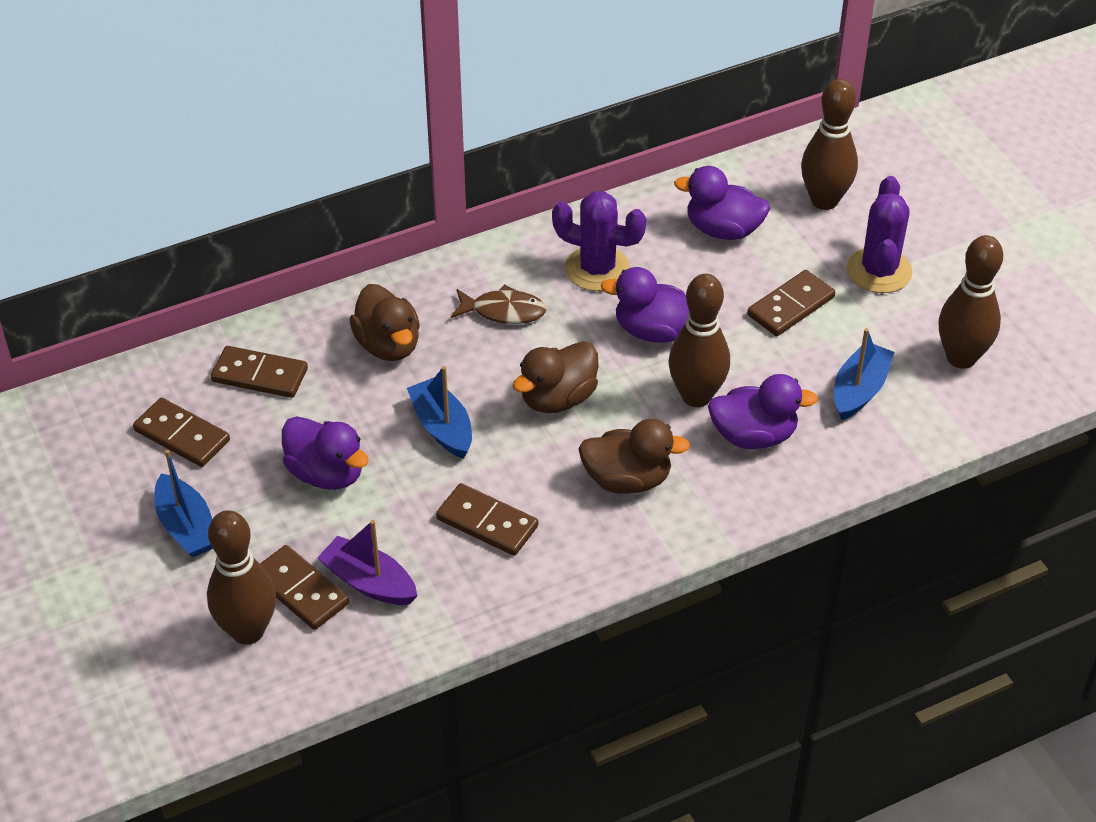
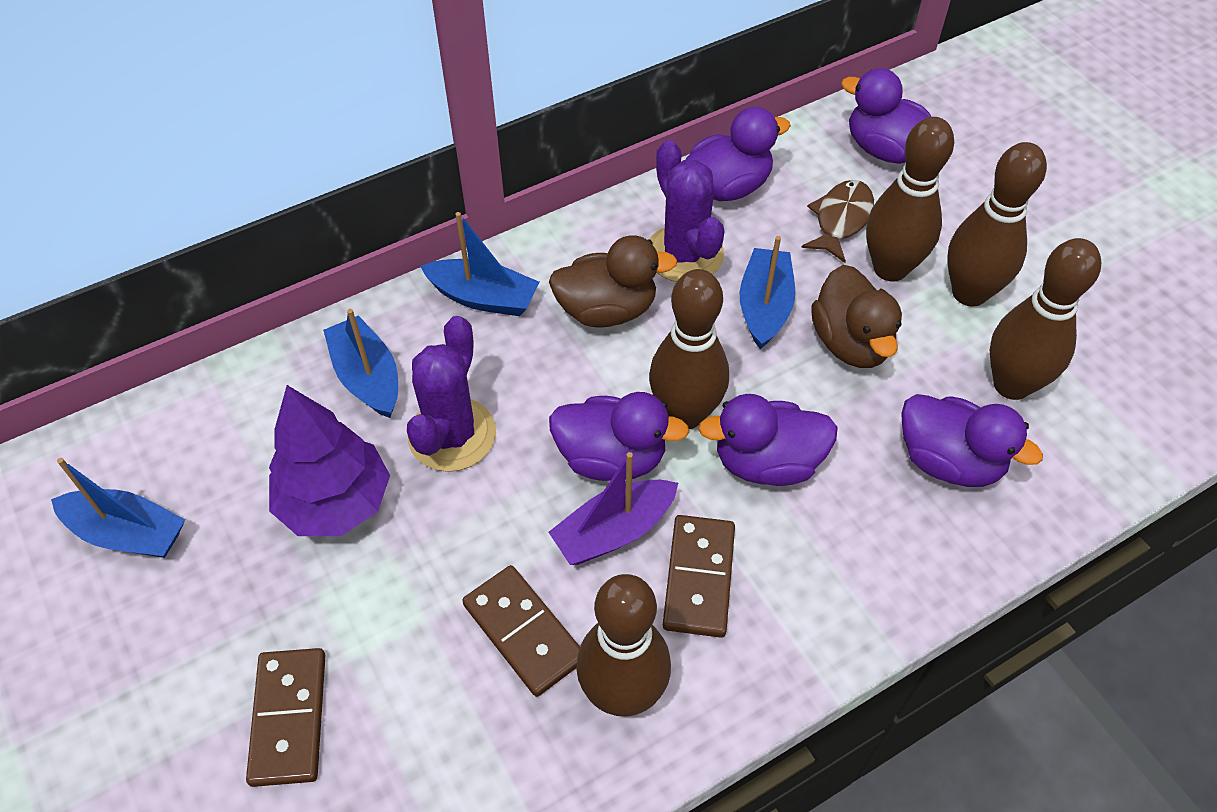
blue boat: 3 -> 4
brown bowling pin: 4 -> 5
brown domino: 5 -> 3
brown duck: 3 -> 2
purple duck: 4 -> 5
purple tree: 0 -> 1

